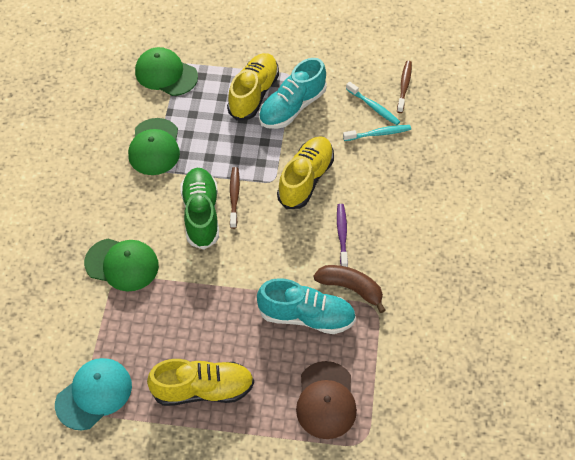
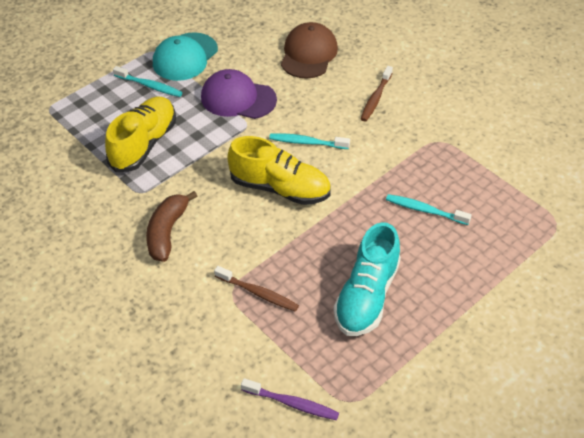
green cap: 3 -> 0
green shoe: 1 -> 0
purple cap: 0 -> 1
turquoise shoe: 2 -> 1
turquoise toothbrush: 2 -> 3
yellow shoe: 3 -> 2

